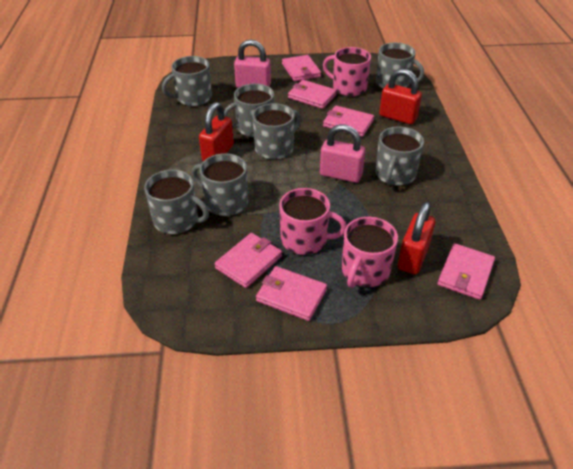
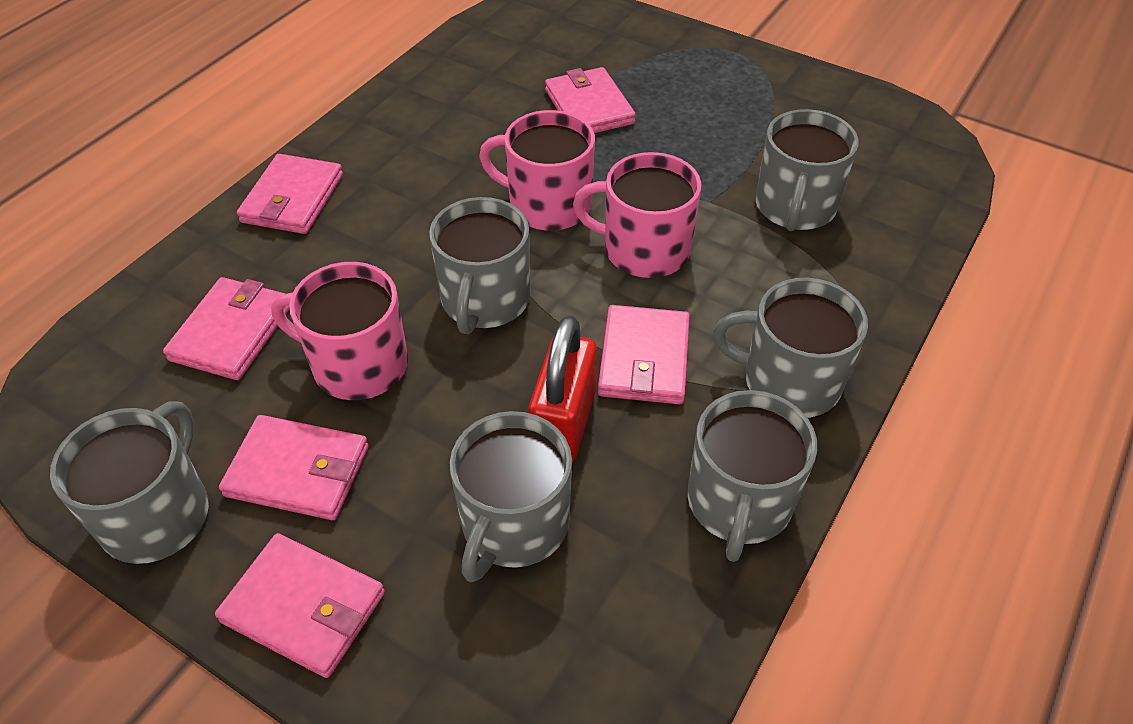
grey mug: 7 -> 6
pink padlock: 2 -> 0
red padlock: 3 -> 1

